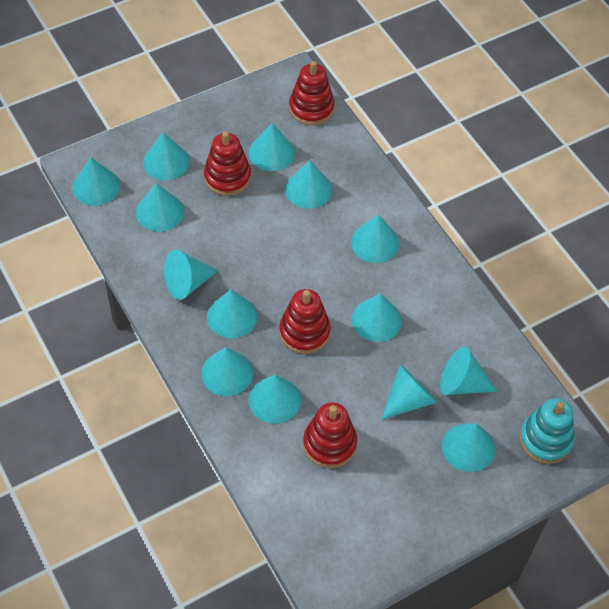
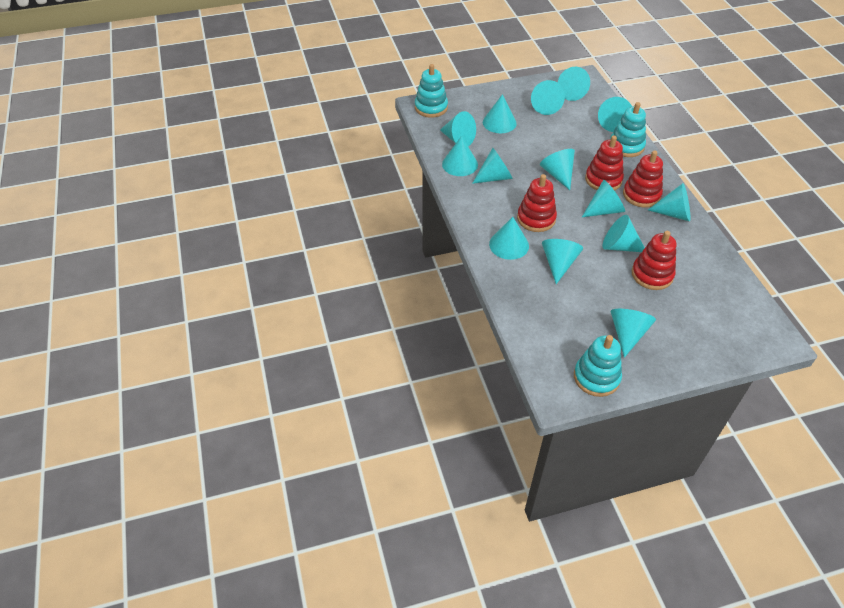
turquoise stacking toy: 1 -> 3

